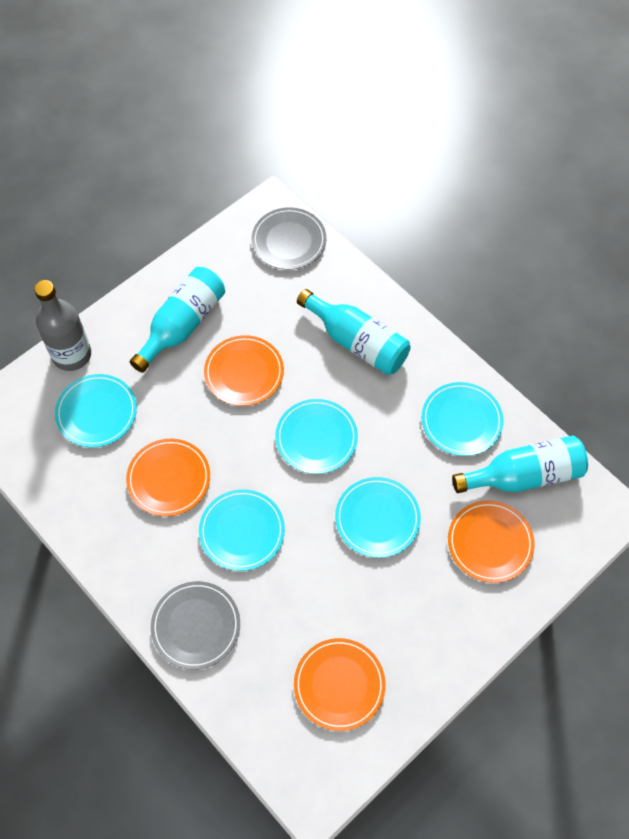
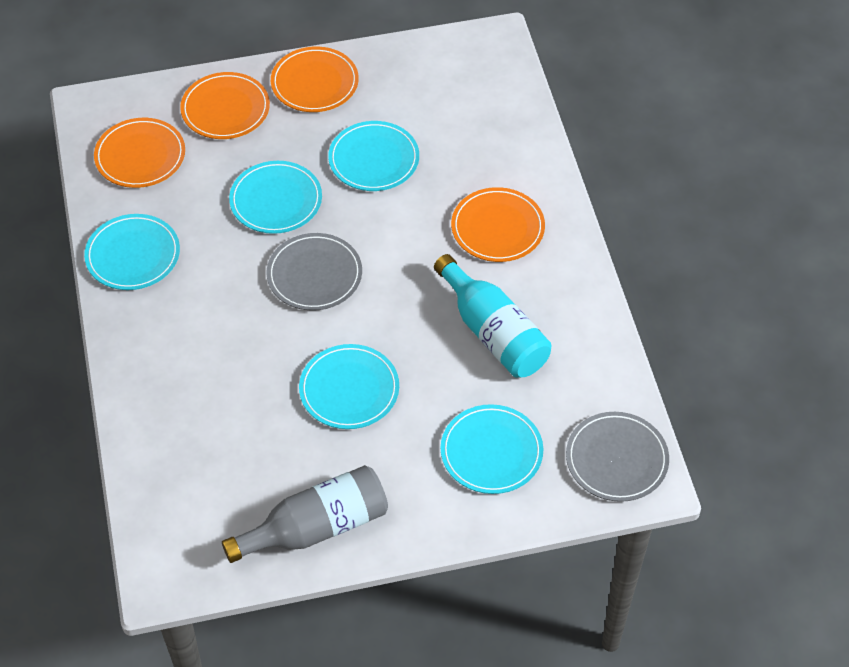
turquoise bottle: 3 -> 1

